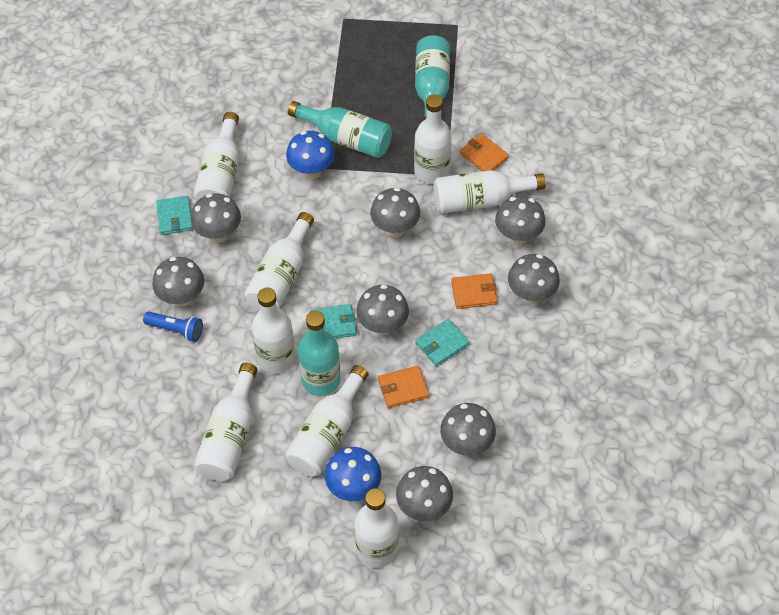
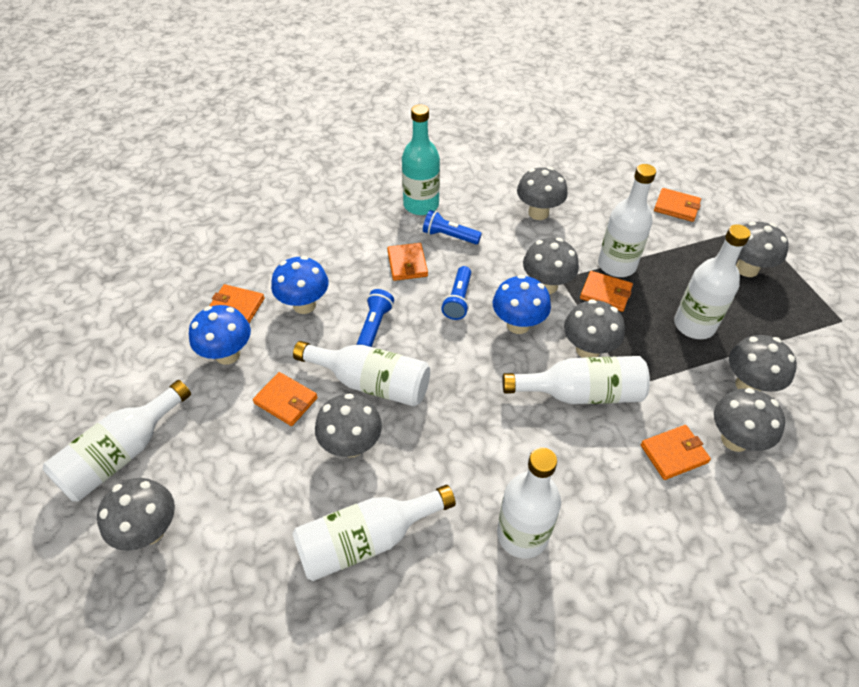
blue flashlight: 1 -> 3
blue mushroom: 2 -> 3
orange wallet: 3 -> 6
turquoise bottle: 3 -> 1
turquoise wallet: 3 -> 0
white bottle: 8 -> 7

